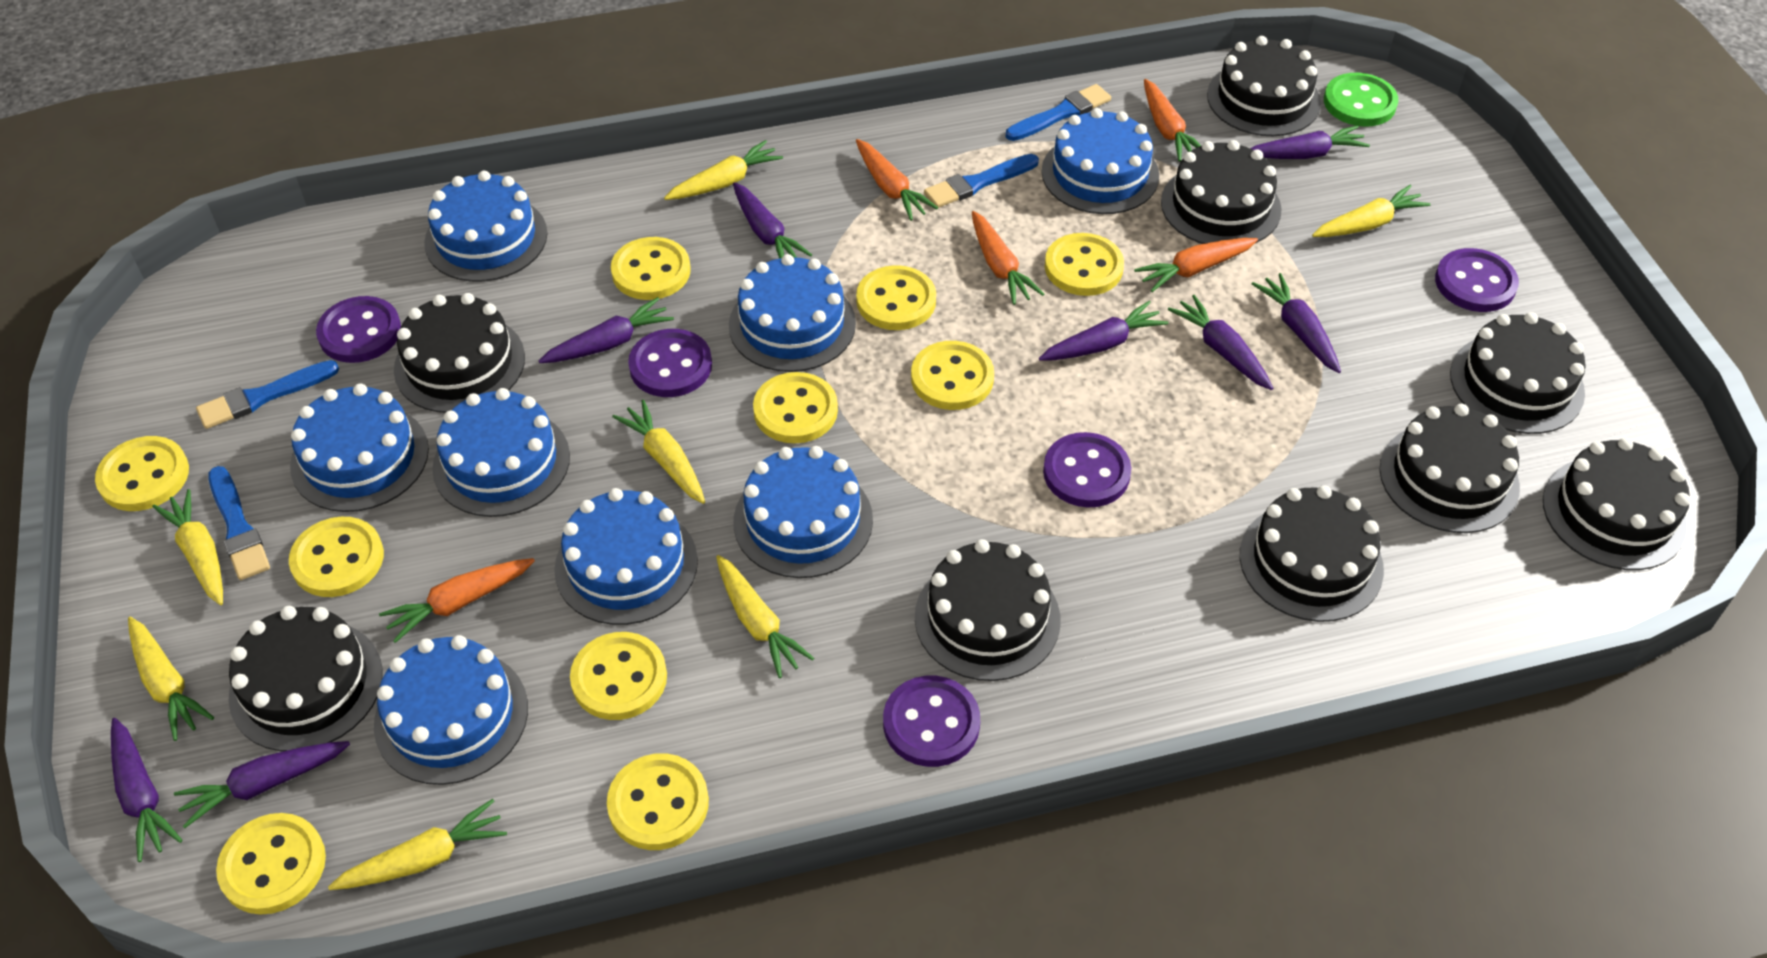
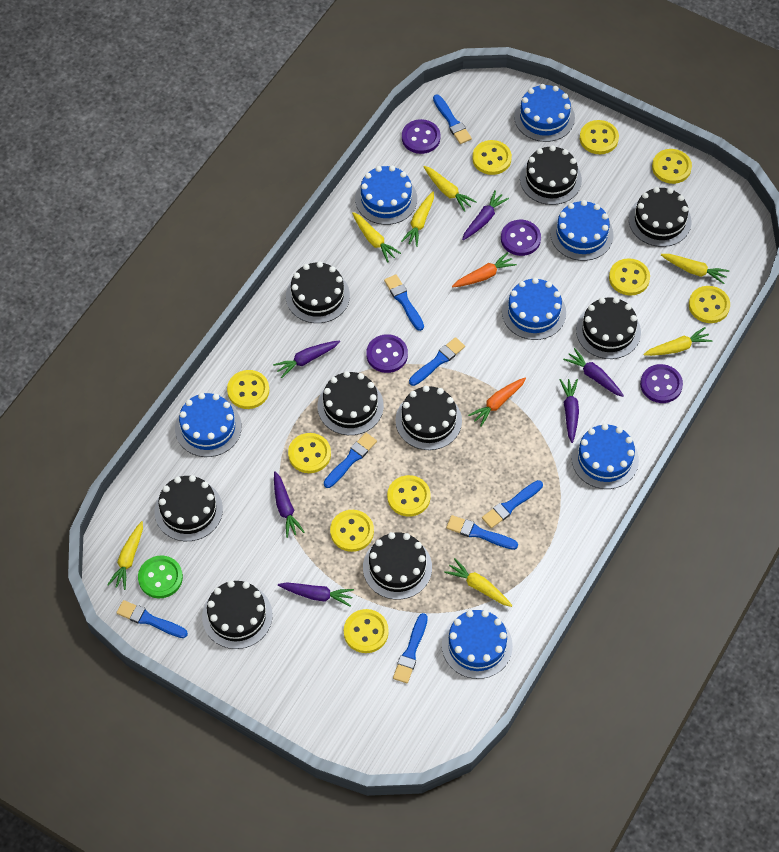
blue brush: 4 -> 8
blue cake: 8 -> 7
orange carrot: 5 -> 2
purple button: 5 -> 4
purple carrot: 8 -> 6

